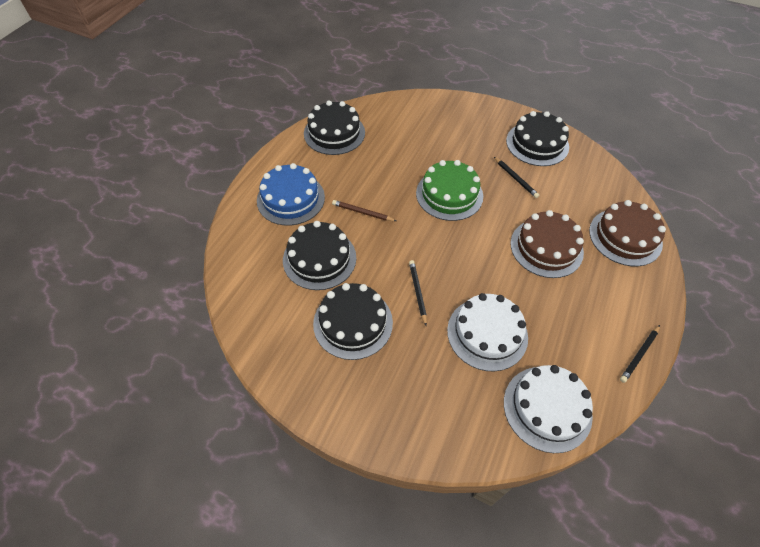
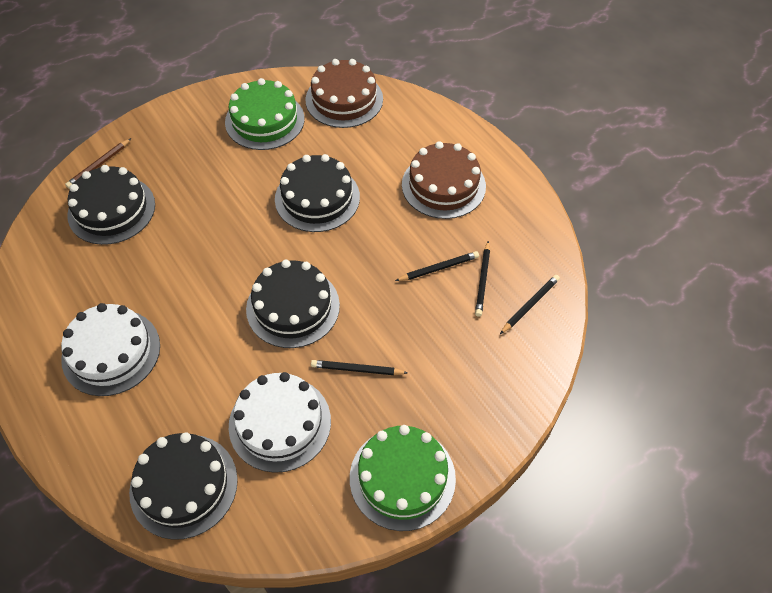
black pencil: 3 -> 4
blue cake: 1 -> 0
green cake: 1 -> 2

